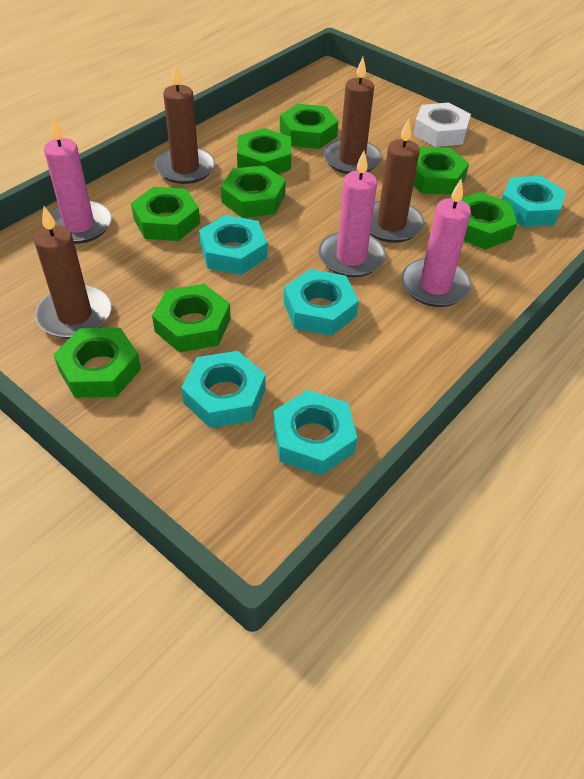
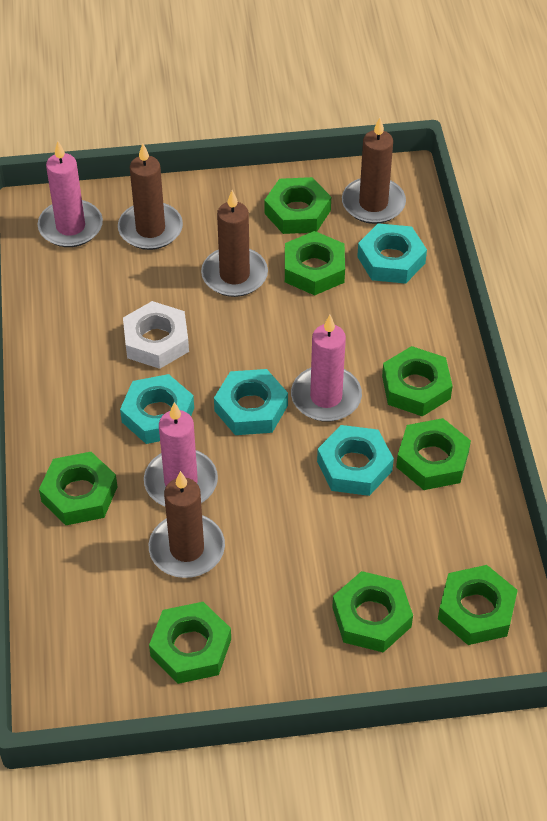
turquoise nut: 5 -> 4

